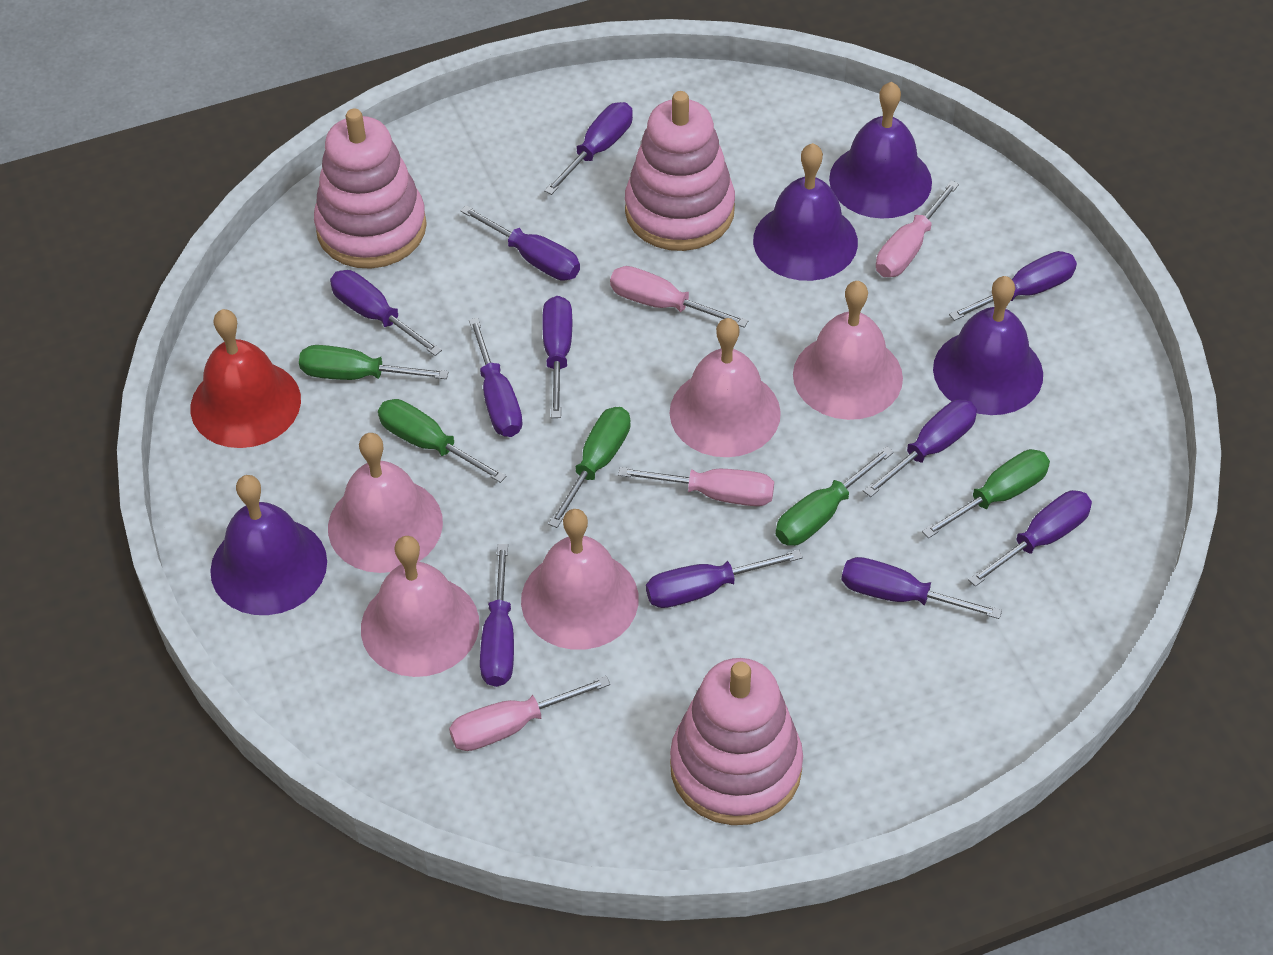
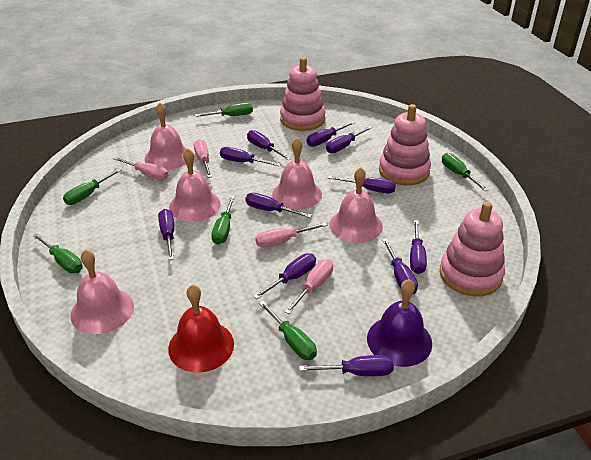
green screwdriver: 5 -> 6
purple bell: 4 -> 1

